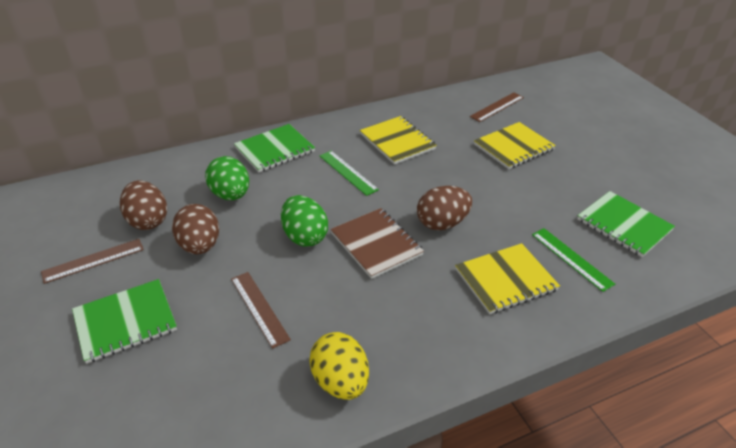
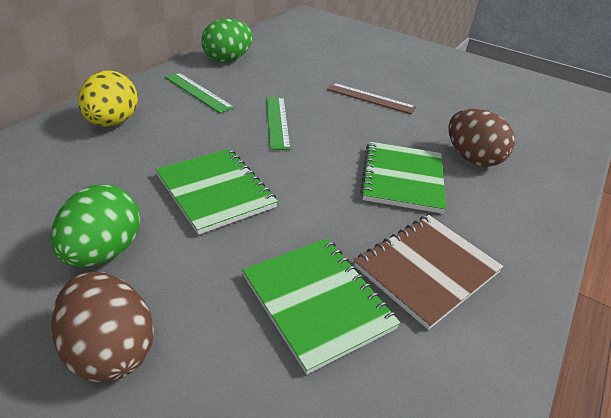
brown egg: 3 -> 2
brown ruler: 3 -> 1
yellow notebook: 3 -> 0

